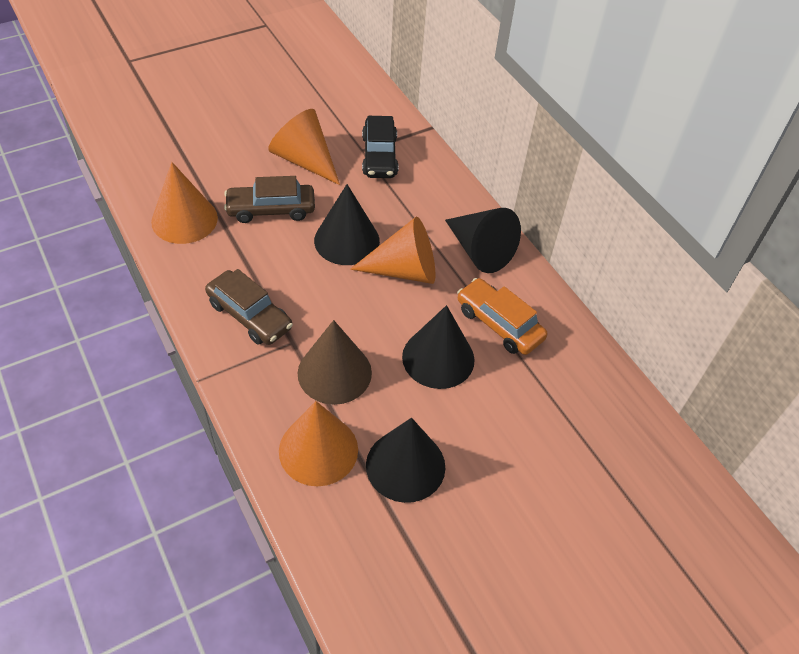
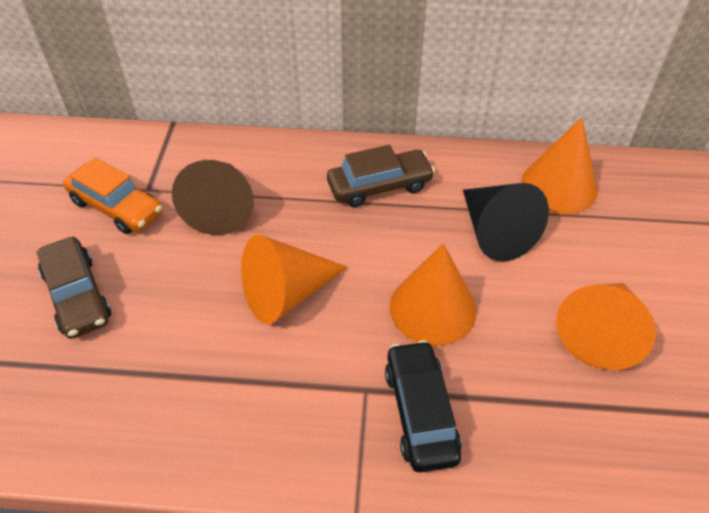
black cone: 4 -> 1

